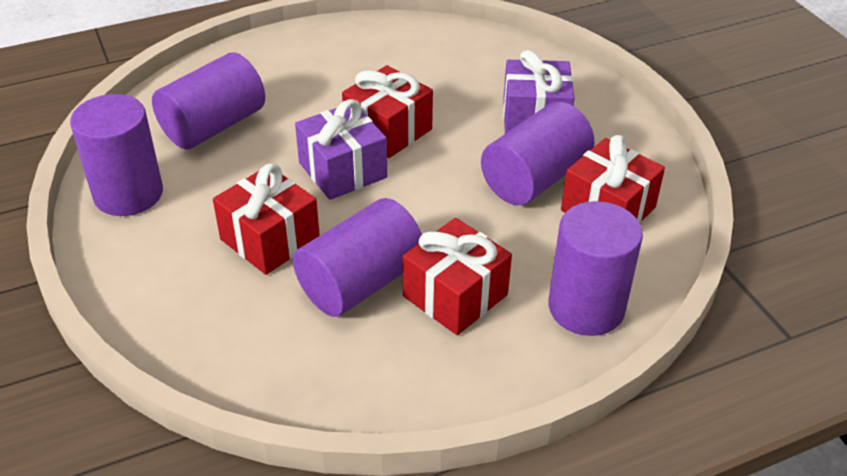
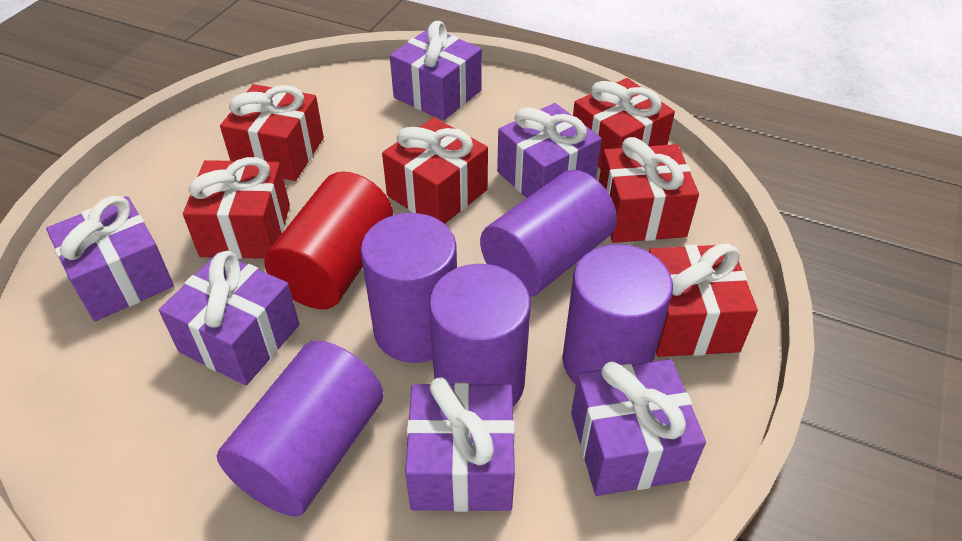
purple gift: 2 -> 6
red cylinder: 0 -> 1
red gift: 4 -> 6

